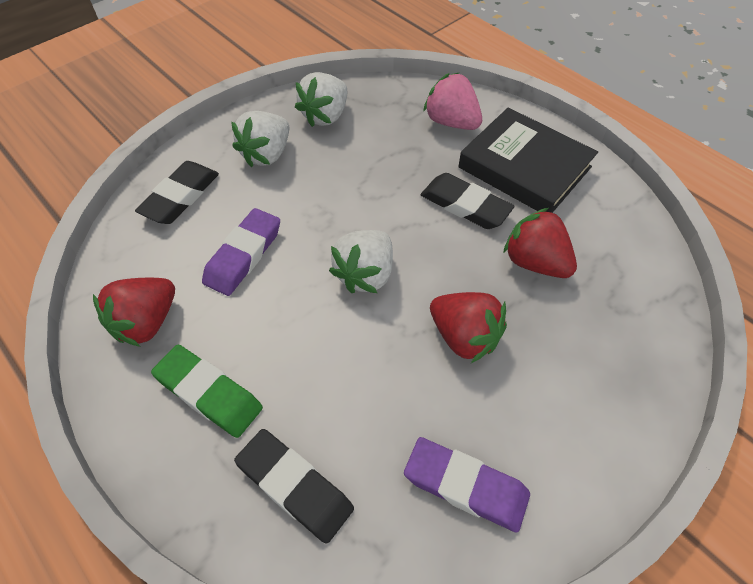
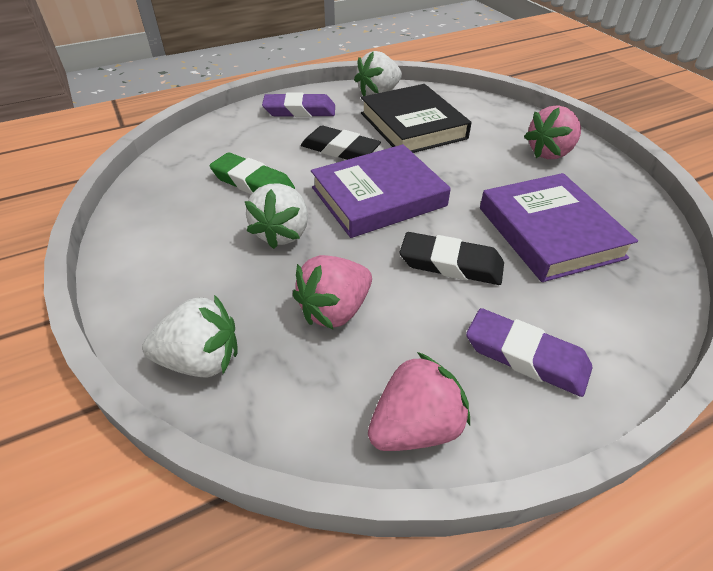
black eraser: 3 -> 2
pink strawberry: 1 -> 3
purple book: 0 -> 2
red strawberry: 3 -> 0

